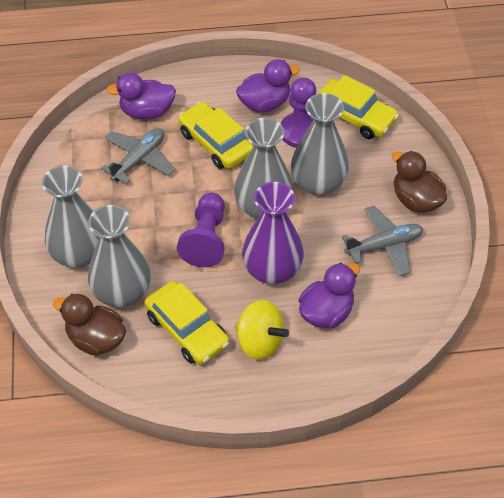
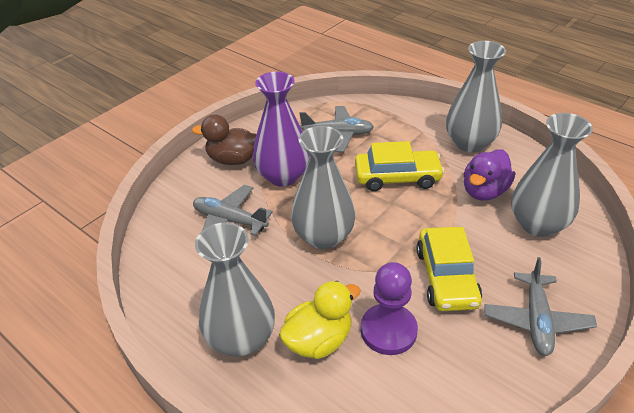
brown duck: 2 -> 1
grey plane: 2 -> 3
purple duck: 3 -> 1
purple pawn: 2 -> 1
yellow car: 3 -> 2
yellow duck: 0 -> 1
yellow spinning top: 1 -> 0

